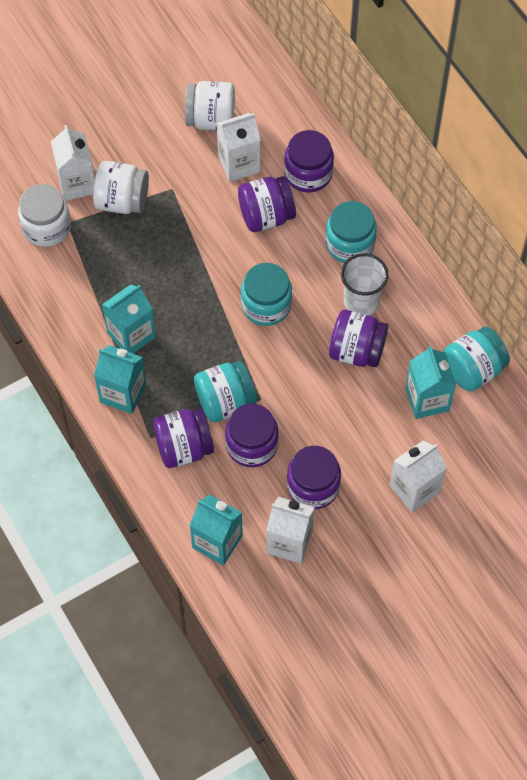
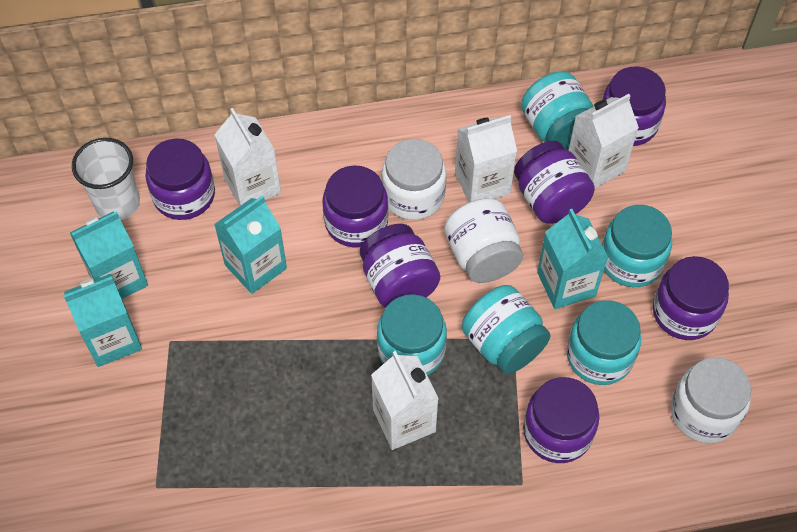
purple jar: 6 -> 7
turquoise jar: 4 -> 5

